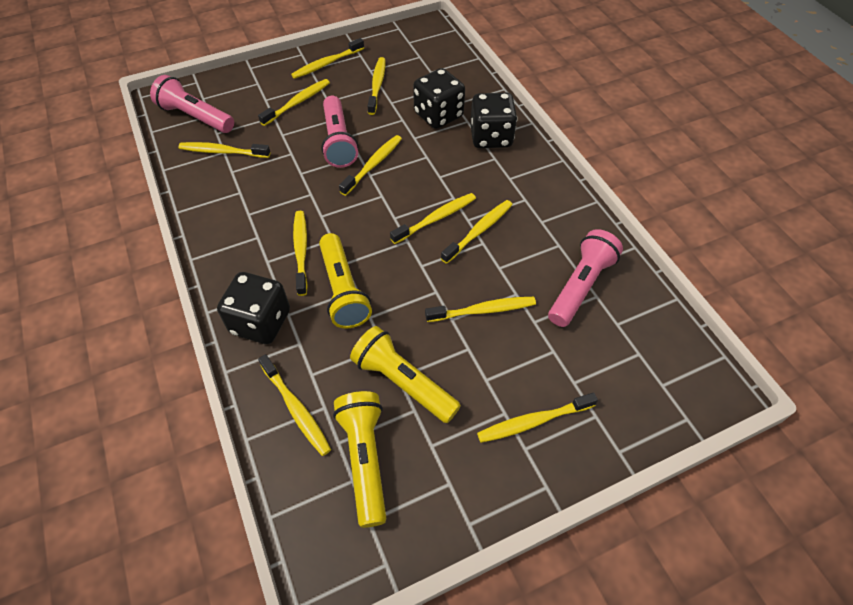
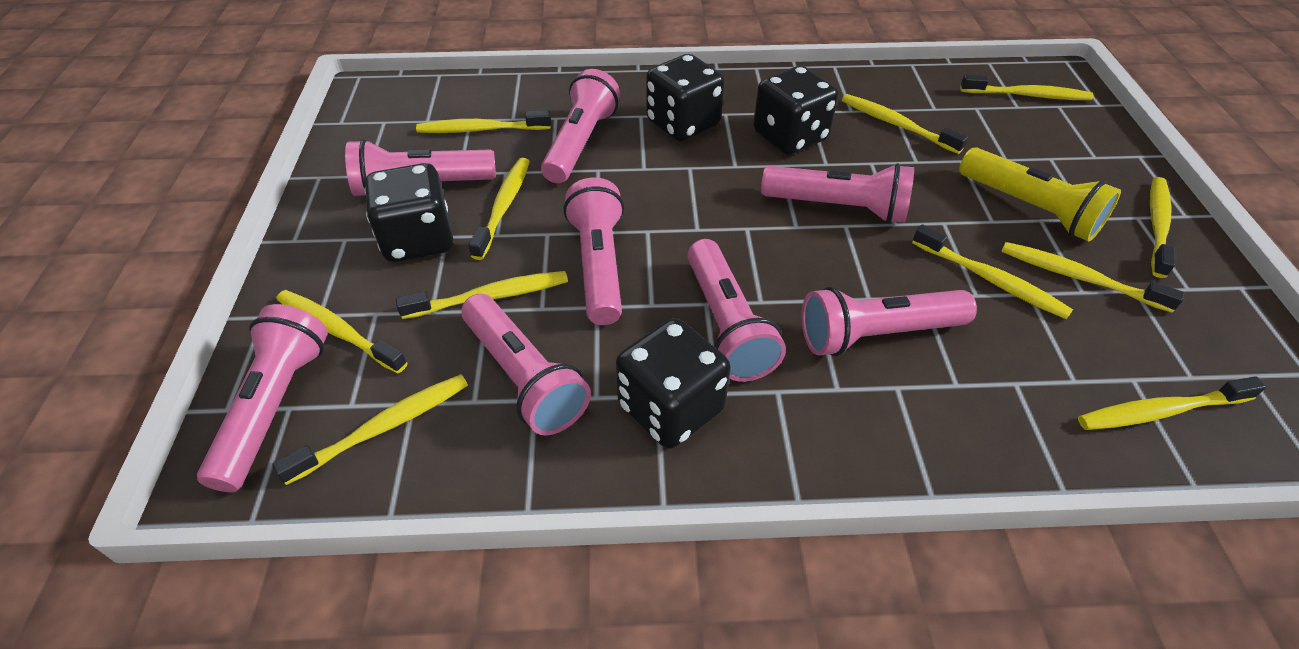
black dice: 3 -> 4
pink flashlight: 3 -> 8
yellow flashlight: 3 -> 1

